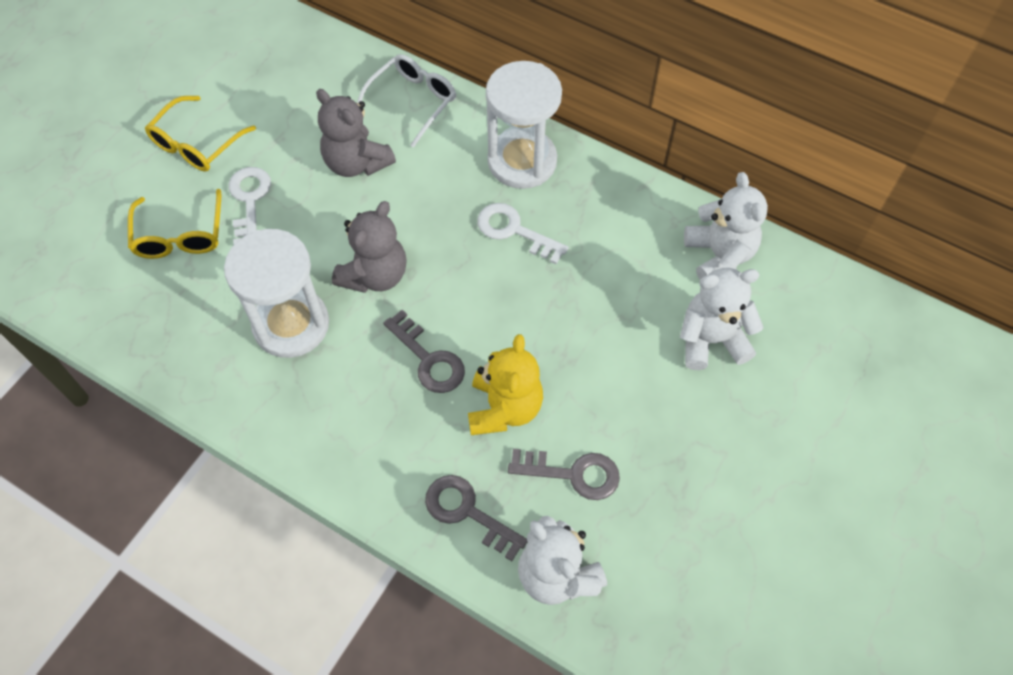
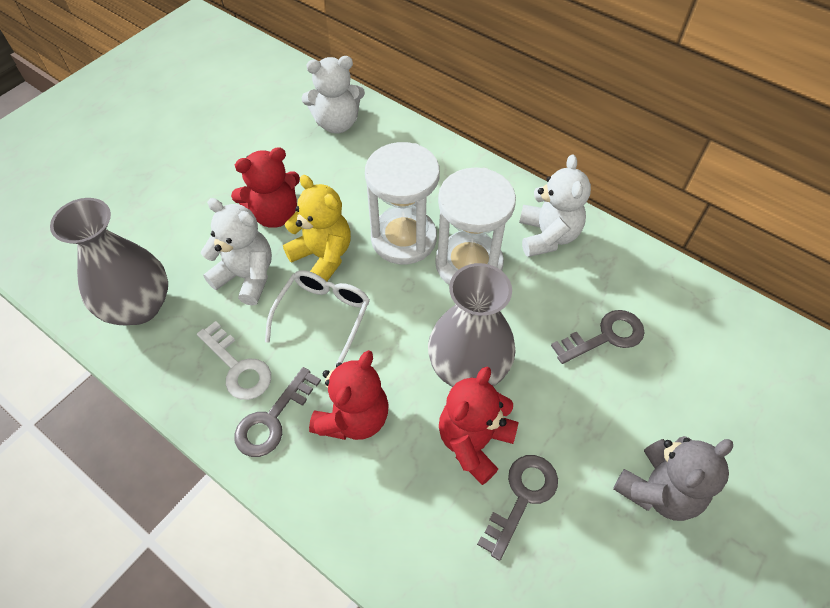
grey teddy bear: 2 -> 1
grey vase: 0 -> 2
red teddy bear: 0 -> 3
white key: 2 -> 1
yellow glasses: 2 -> 0

